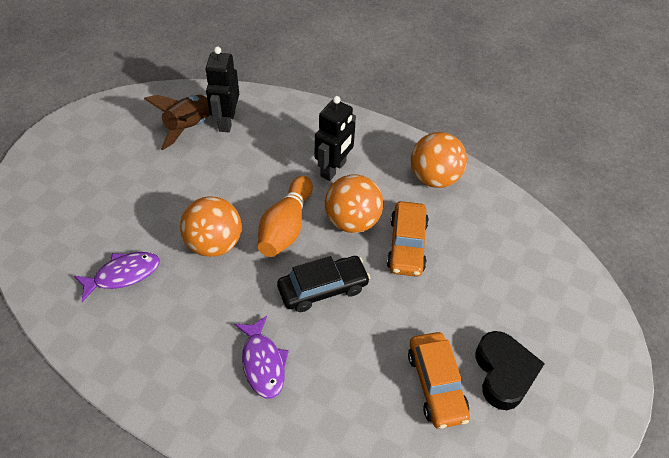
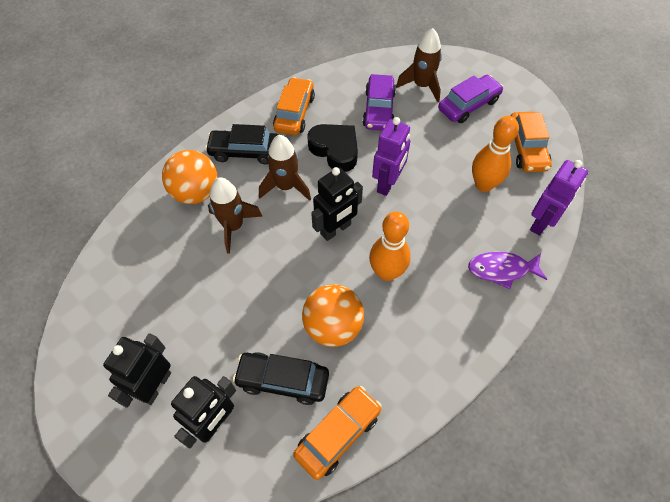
black car: 1 -> 2
black robot: 2 -> 3
brown rocket: 1 -> 3
orange ball: 3 -> 2
orange bowling pin: 1 -> 2
orange car: 2 -> 3
purple car: 0 -> 2
purple fish: 2 -> 1
purple robot: 0 -> 2

